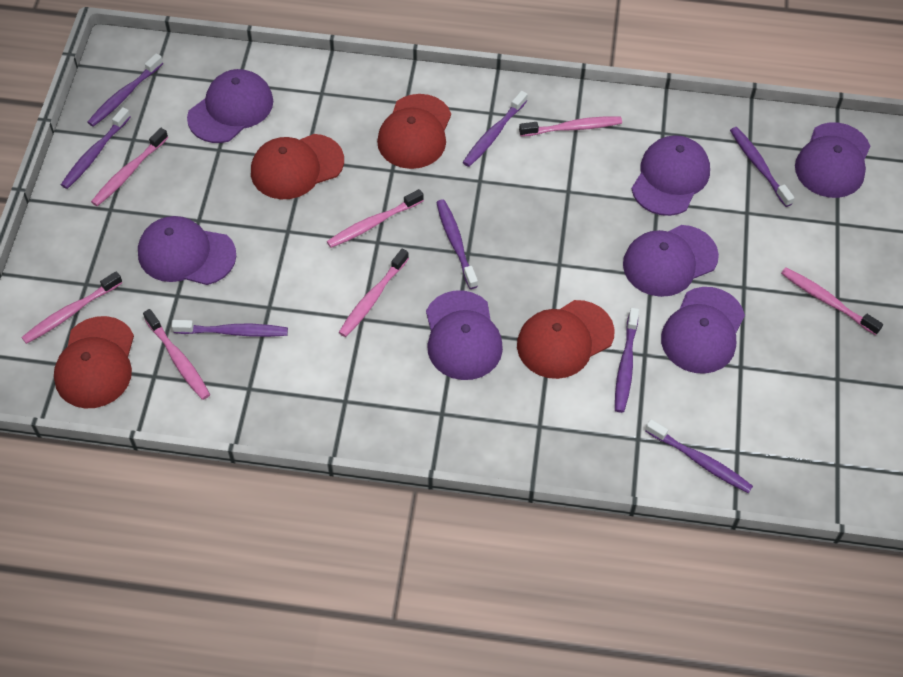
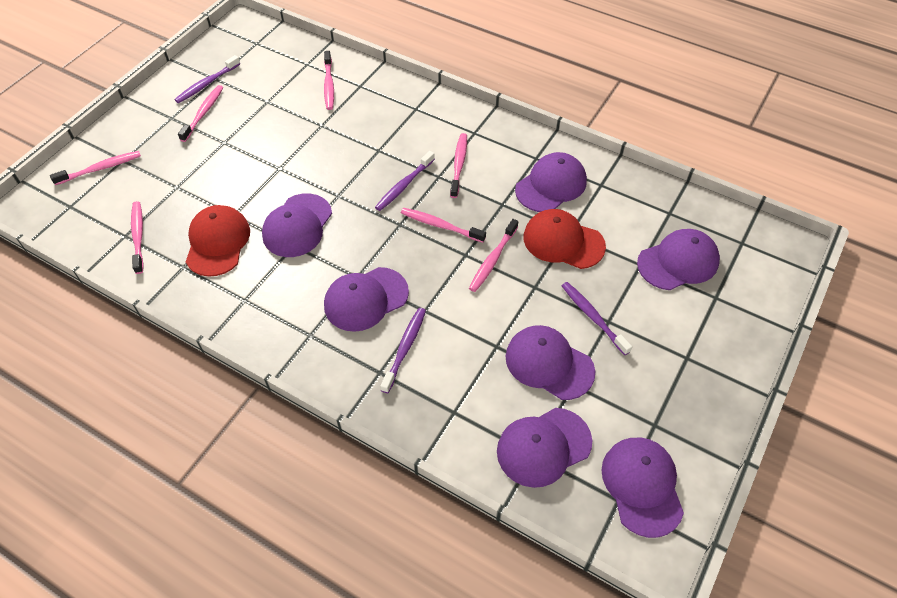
purple toothbrush: 8 -> 4
red cap: 4 -> 2

